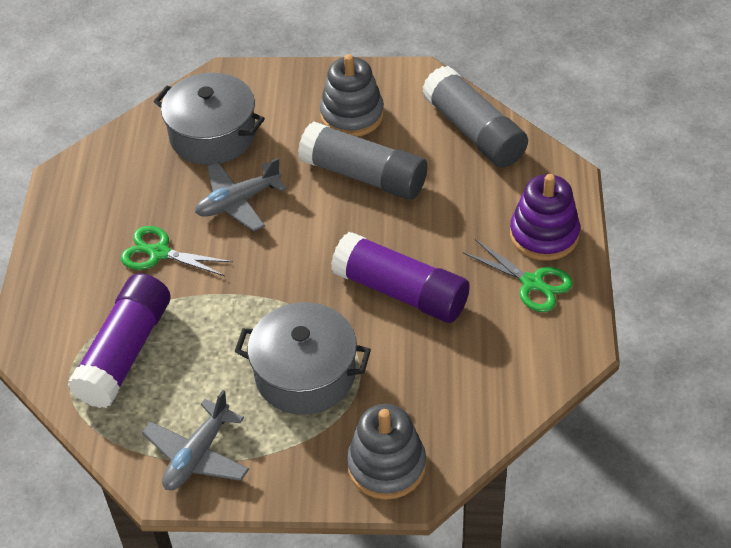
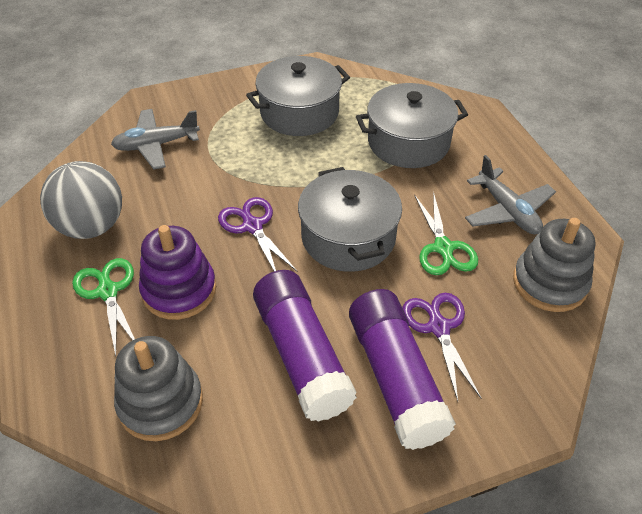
grey ball: 0 -> 1
grey glue stick: 2 -> 0
grey pot: 2 -> 3
purple scissors: 0 -> 2

